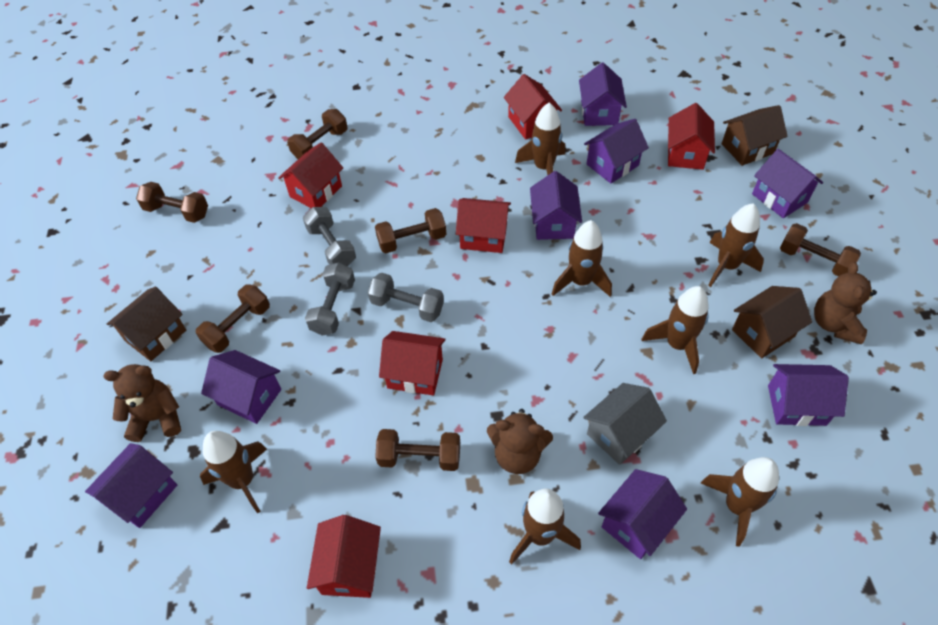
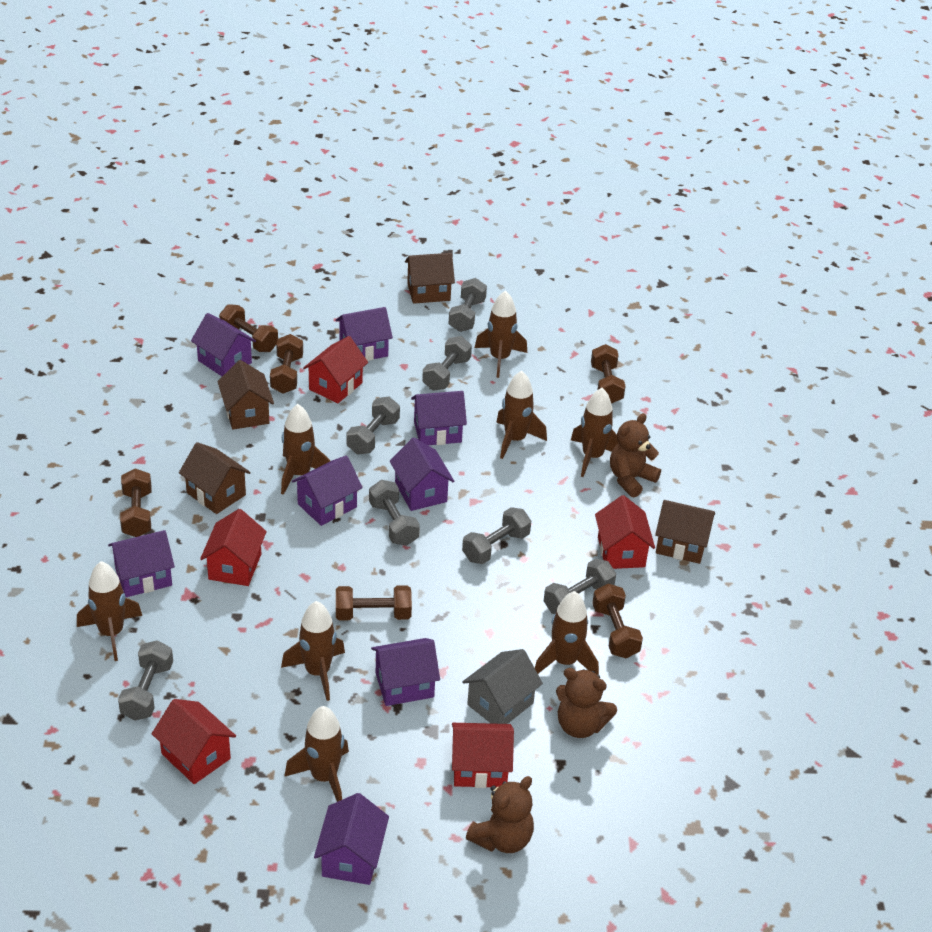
brown house: 3 -> 4
brown rocket: 7 -> 8
grey dumbbell: 3 -> 7
red house: 6 -> 5

